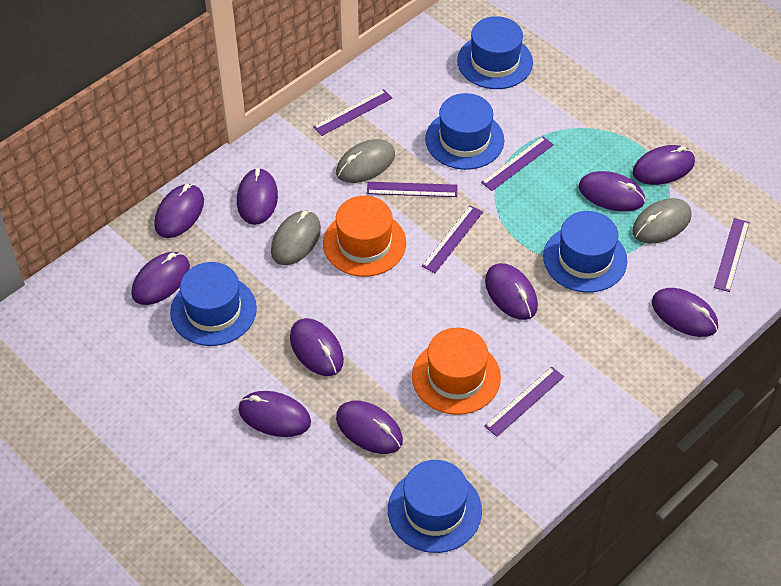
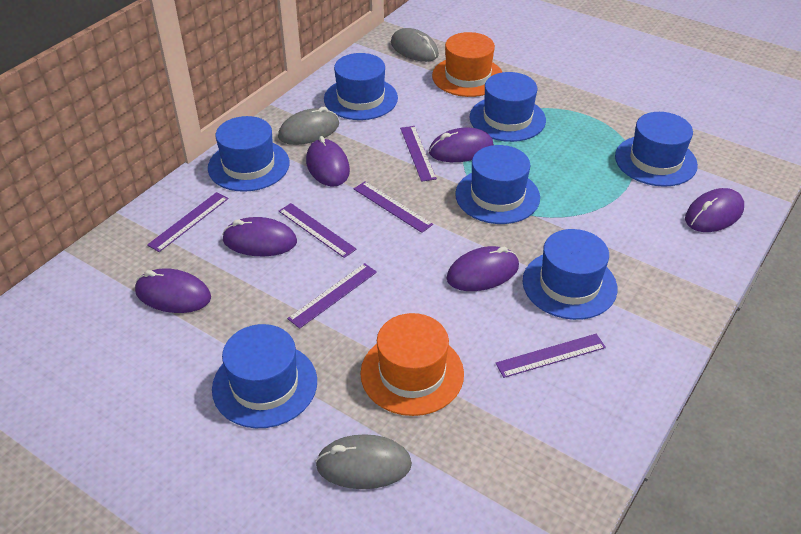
blue hat: 5 -> 7
purple mouse: 10 -> 6

